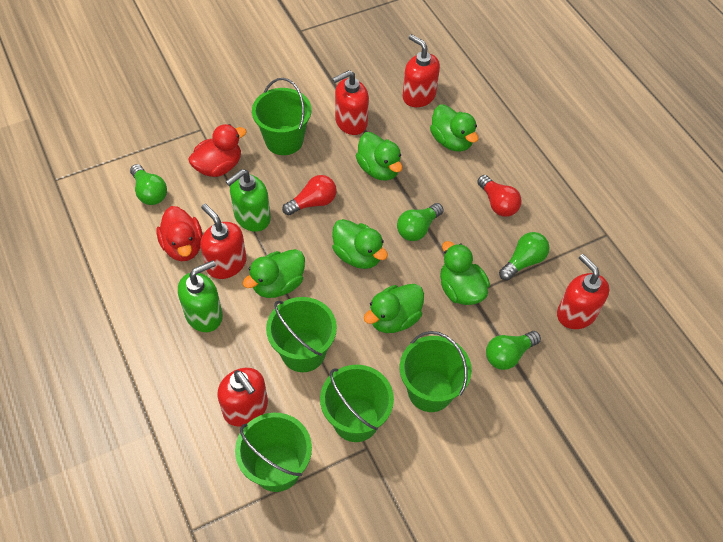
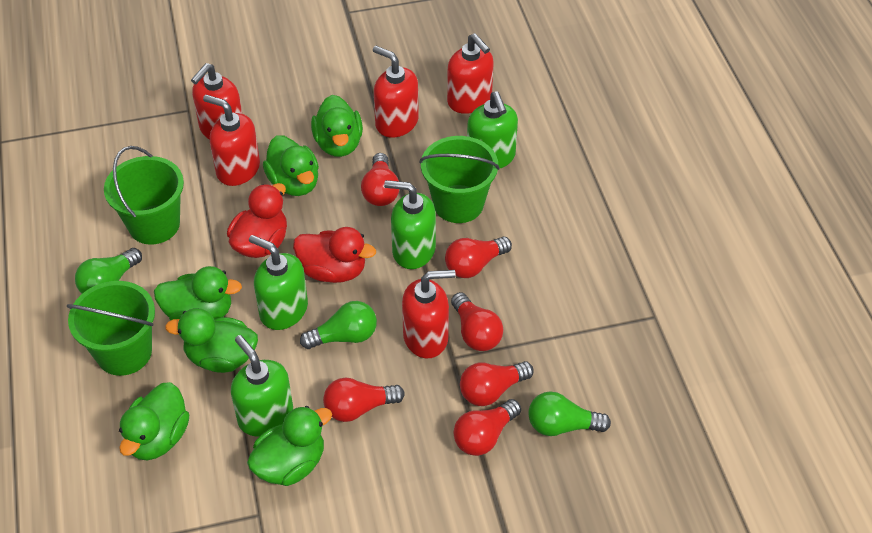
green bucket: 5 -> 3
green light bulb: 4 -> 3
green soap dispenser: 2 -> 4
red light bulb: 2 -> 6

